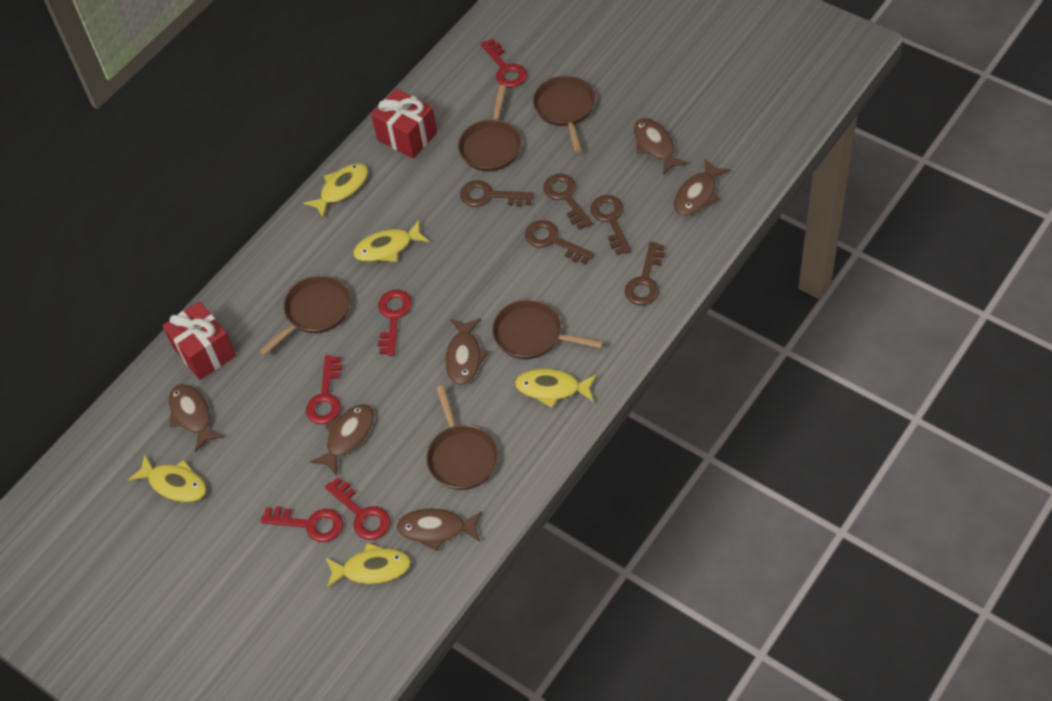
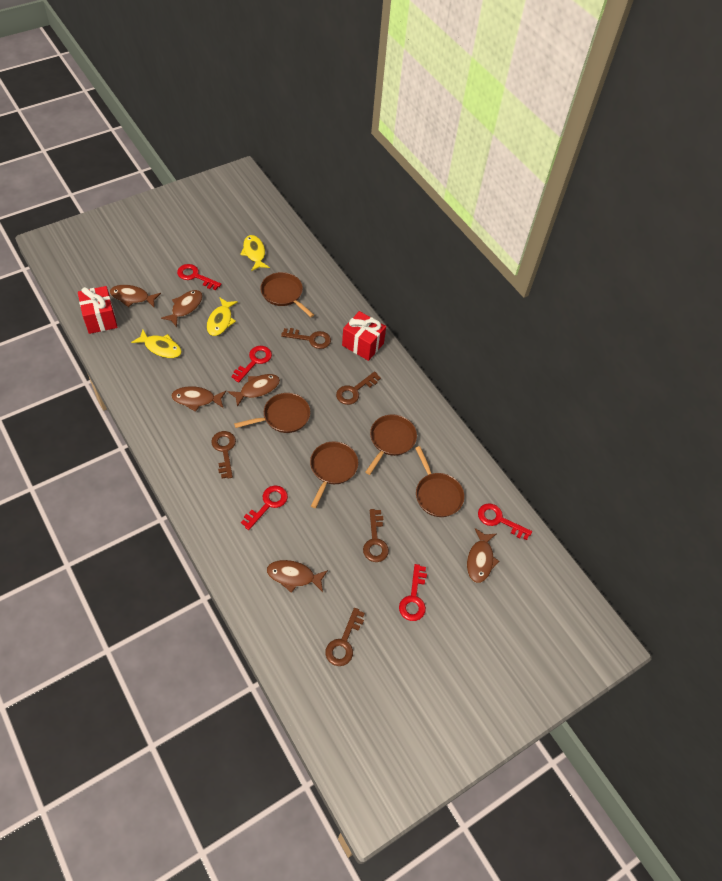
yellow fish: 5 -> 3

